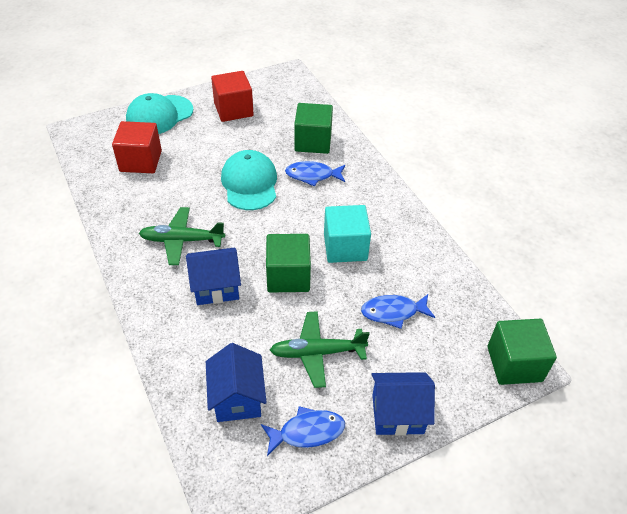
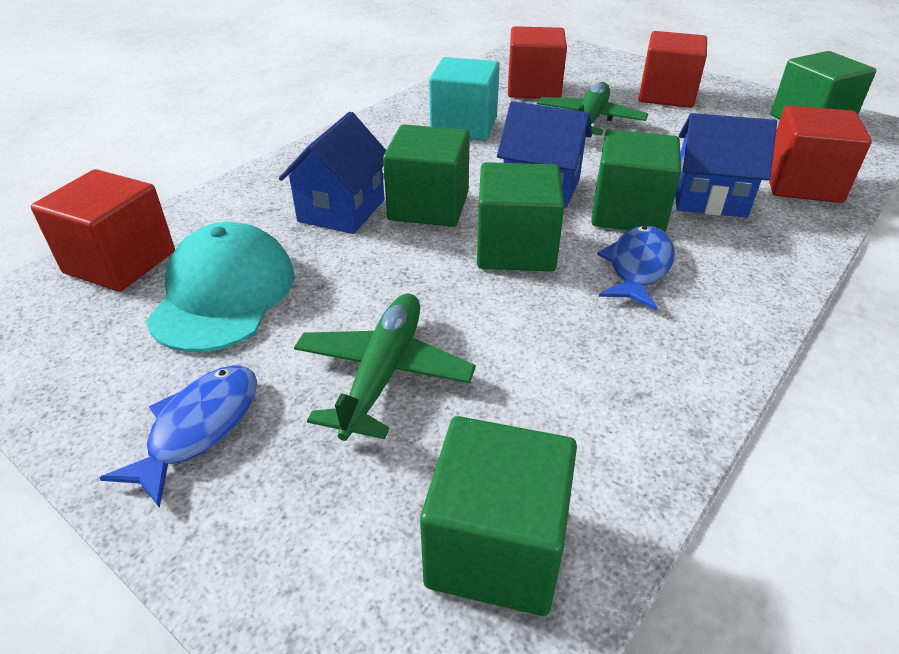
blue fish: 3 -> 2
green cube: 3 -> 5
red cube: 2 -> 4
turquoise cap: 2 -> 1

